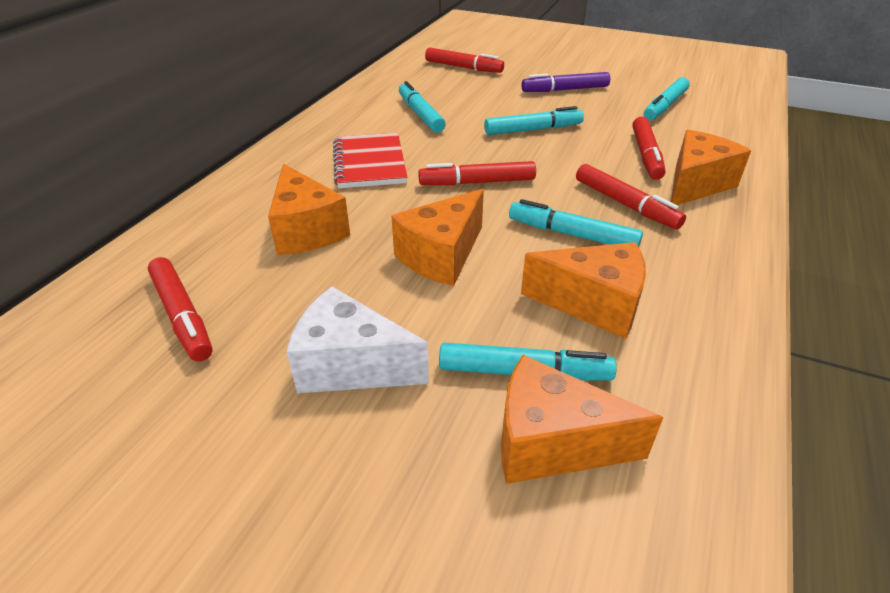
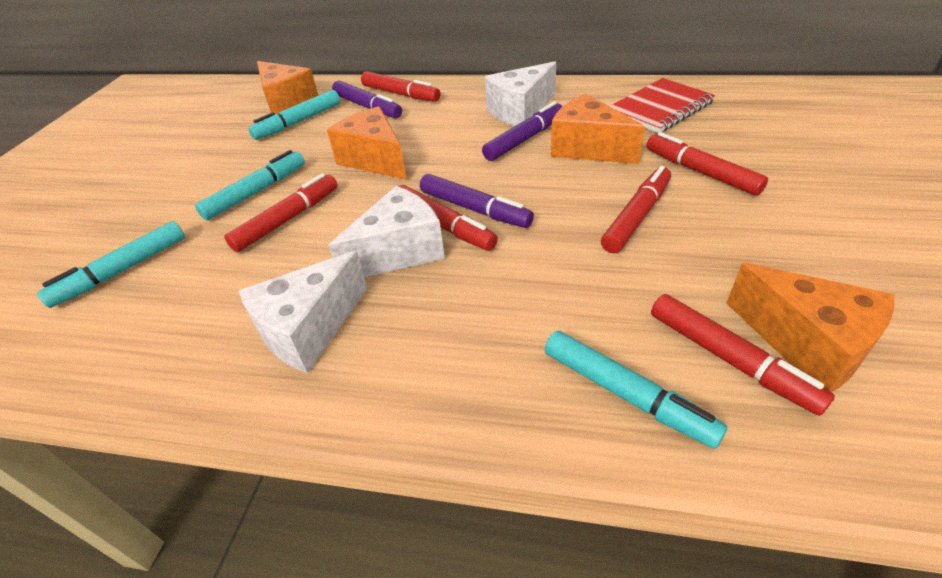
orange cheese: 5 -> 4
purple marker: 1 -> 3
red marker: 5 -> 6
turquoise marker: 5 -> 4
white cheese: 1 -> 3

